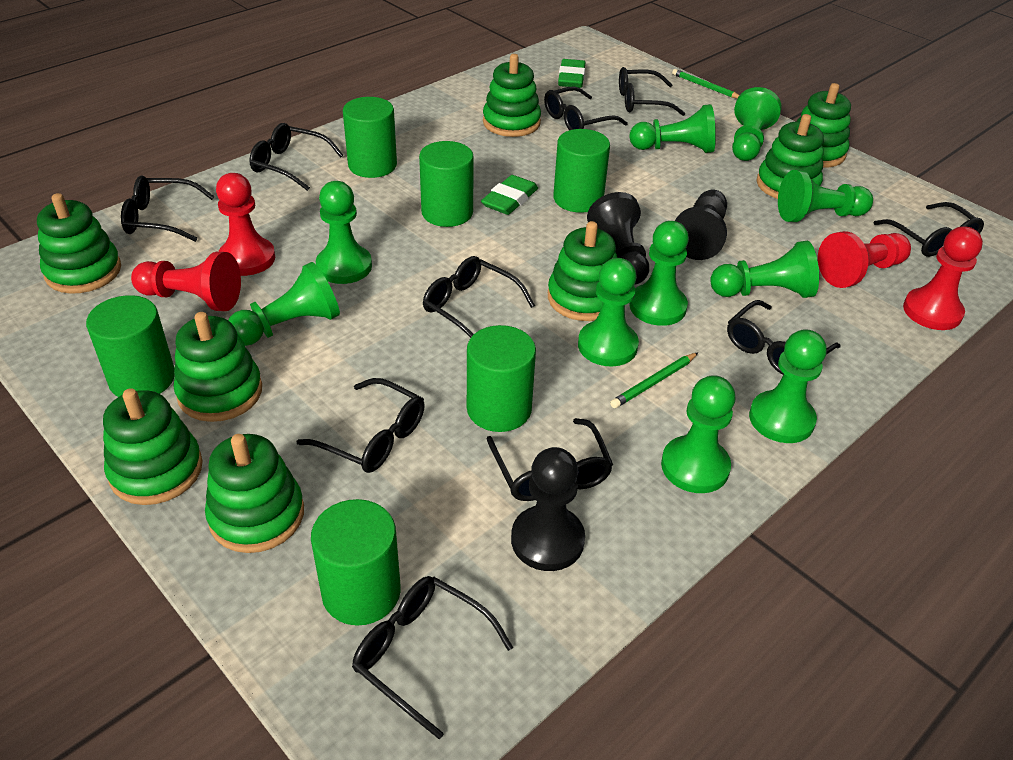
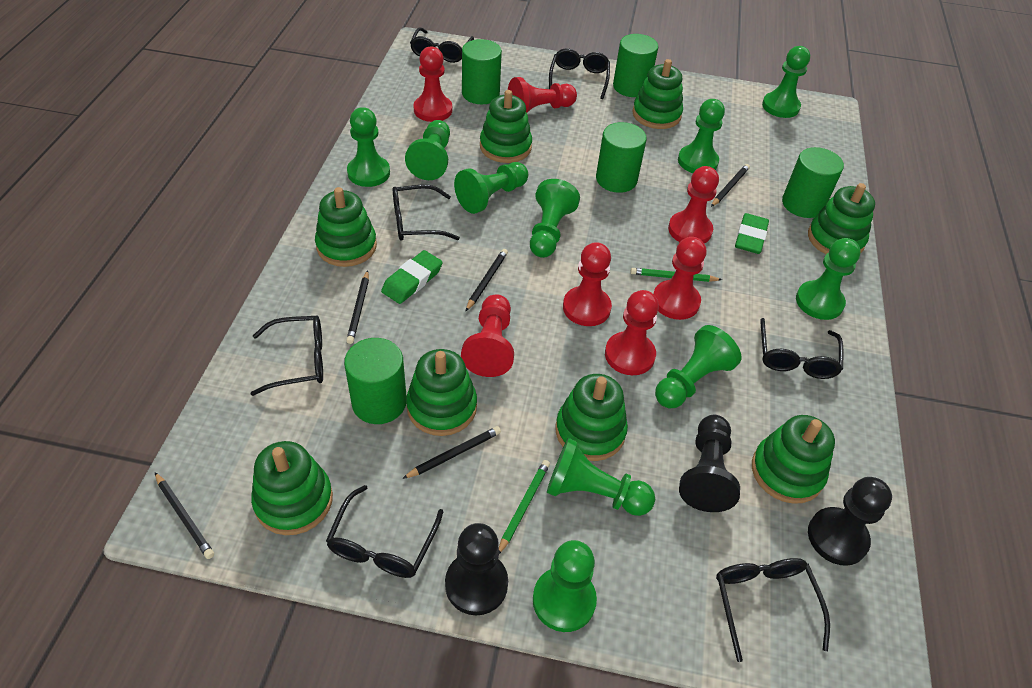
black glasses: 10 -> 7
black pencil: 0 -> 5
green cylinder: 6 -> 5
red pawn: 4 -> 7

